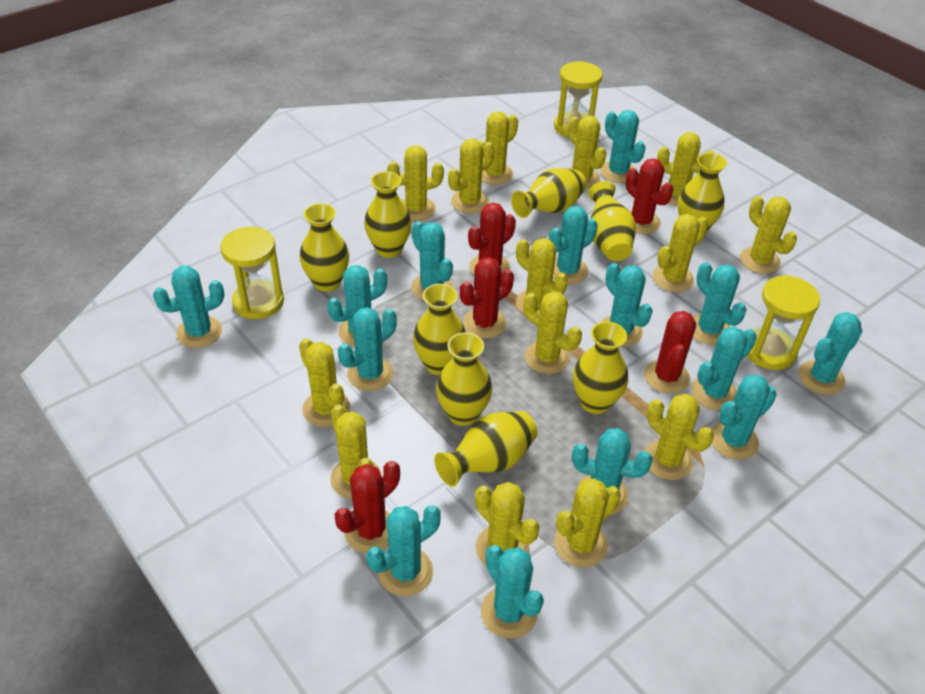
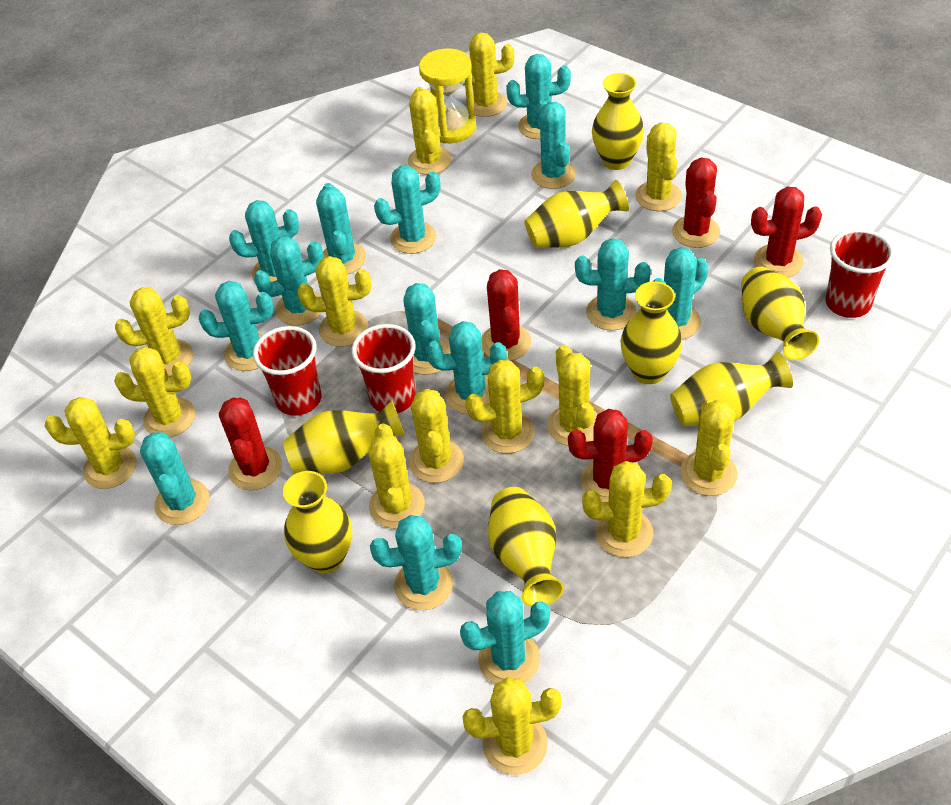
red cup: 0 -> 3
yellow hourglass: 3 -> 1
yellow vase: 9 -> 8

